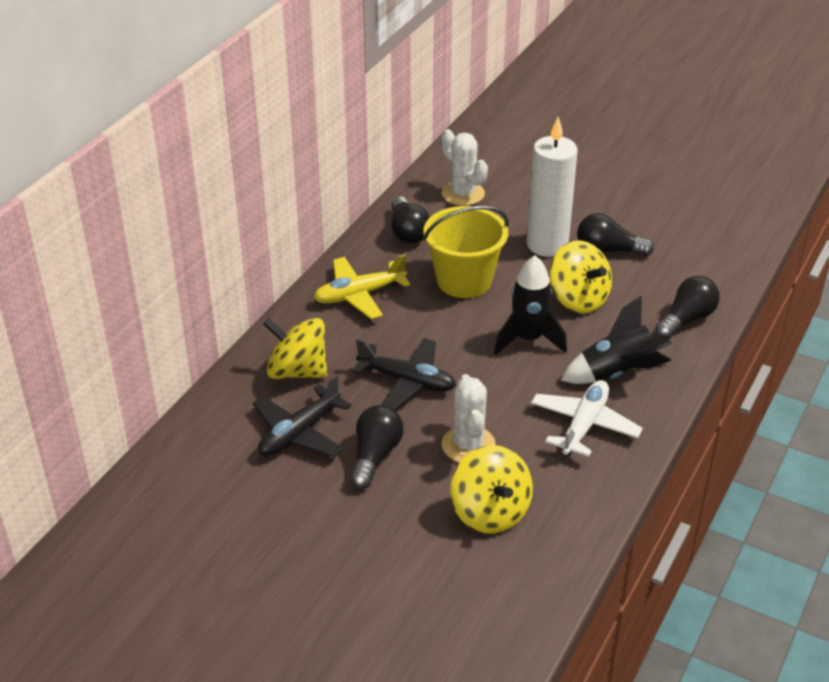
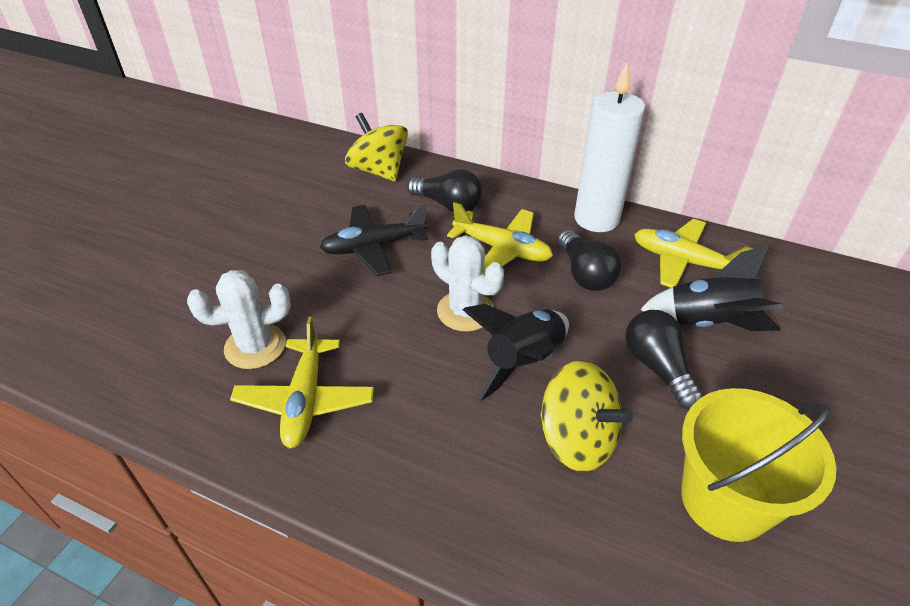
black light bulb: 4 -> 3
black plane: 2 -> 1
white plane: 1 -> 0
yellow plane: 1 -> 3
yellow spinning top: 3 -> 2

